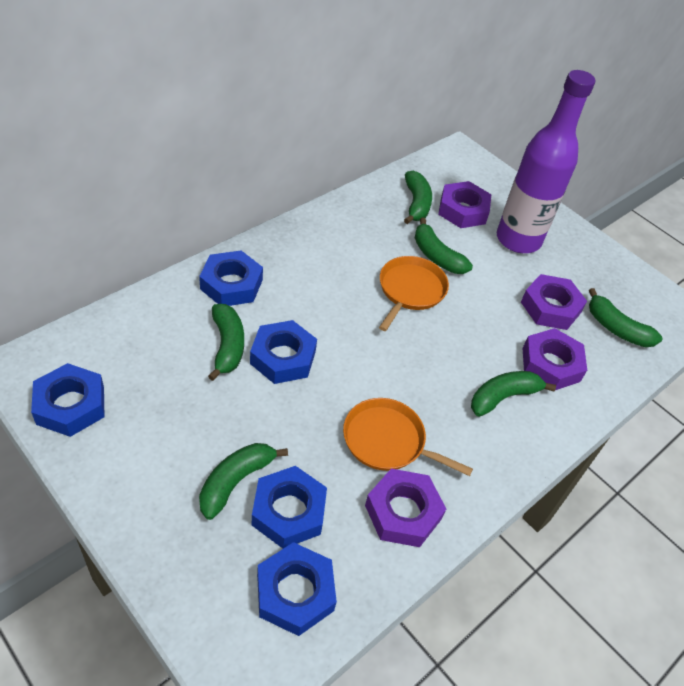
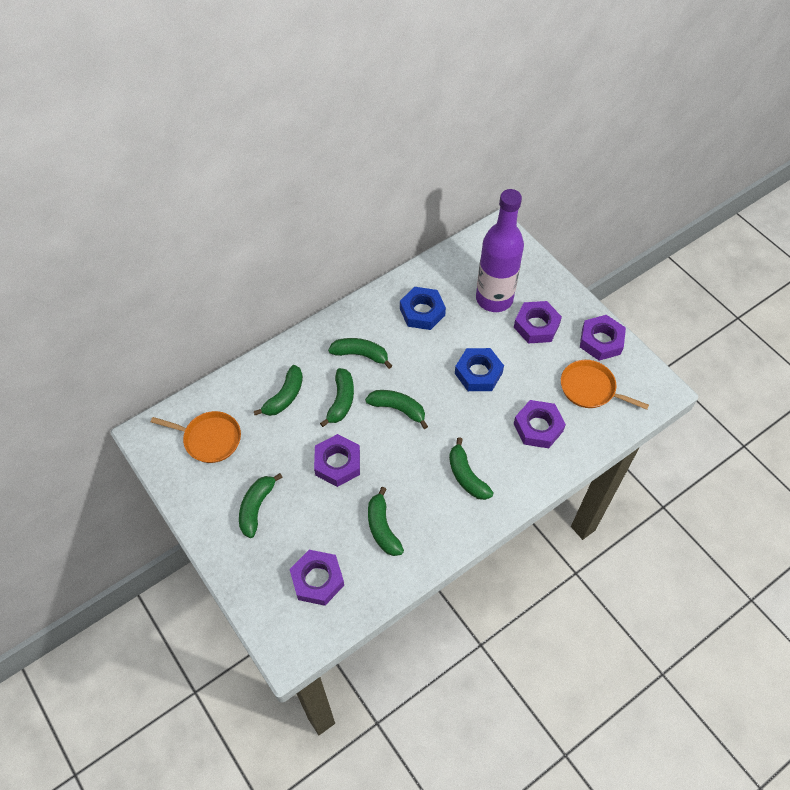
blue nut: 5 -> 2
green banana: 6 -> 7
purple nut: 4 -> 5

